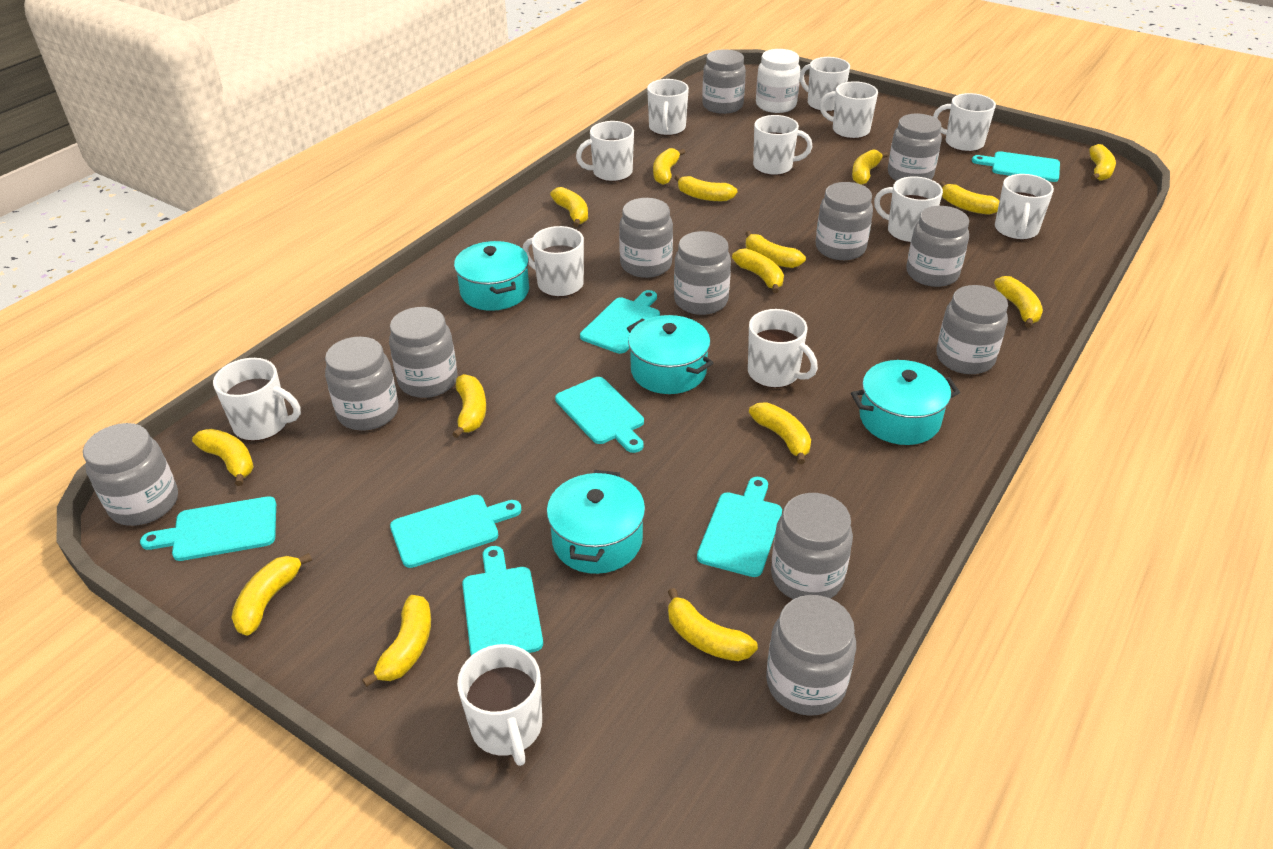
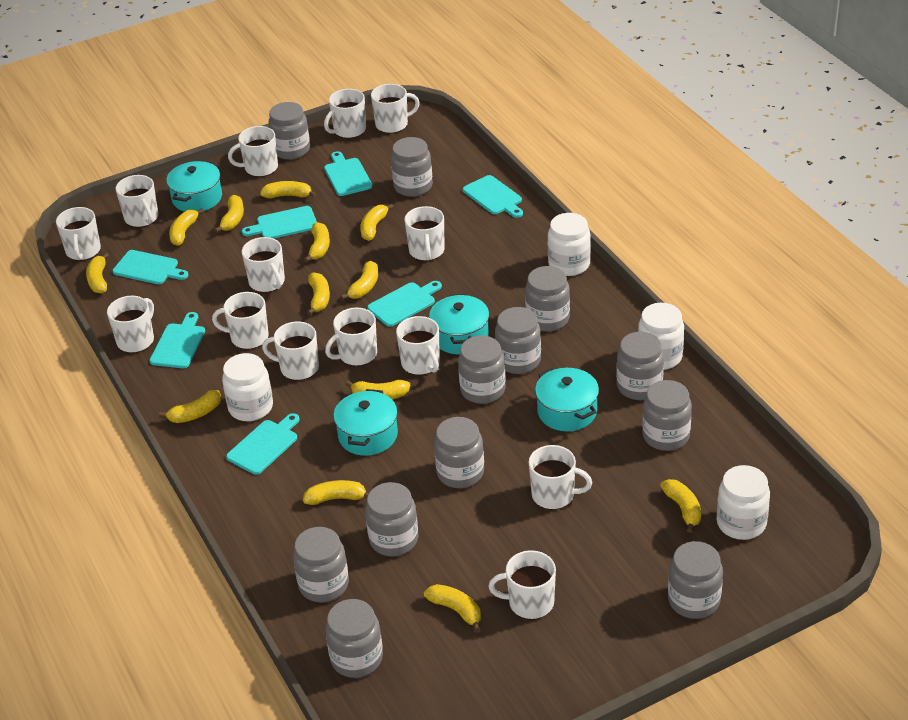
white jar: 1 -> 4
white mug: 12 -> 14
yellow banana: 15 -> 13

